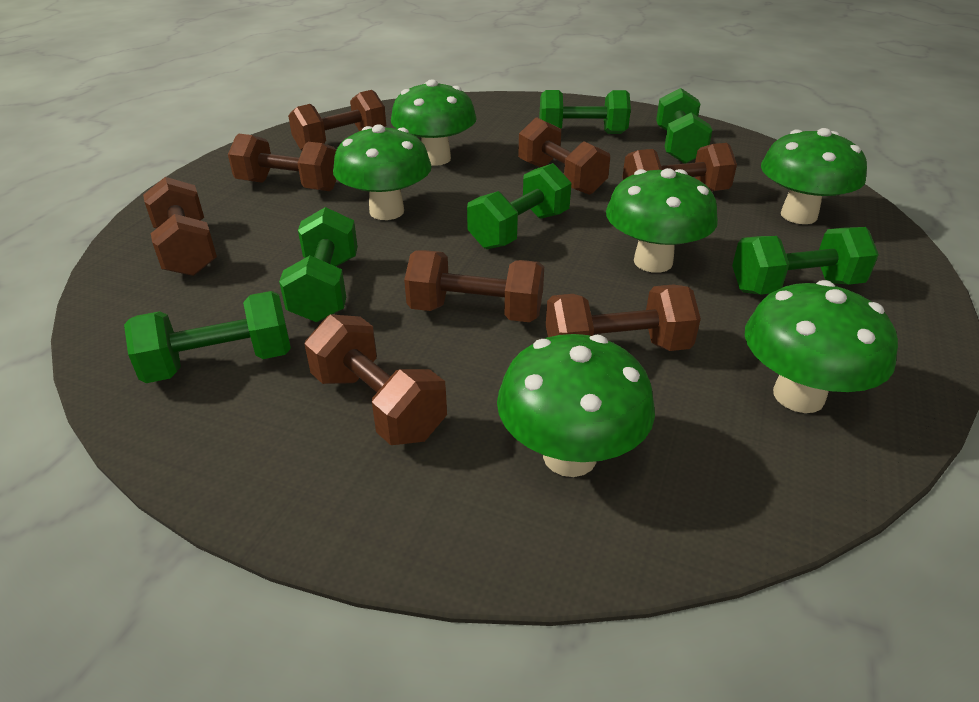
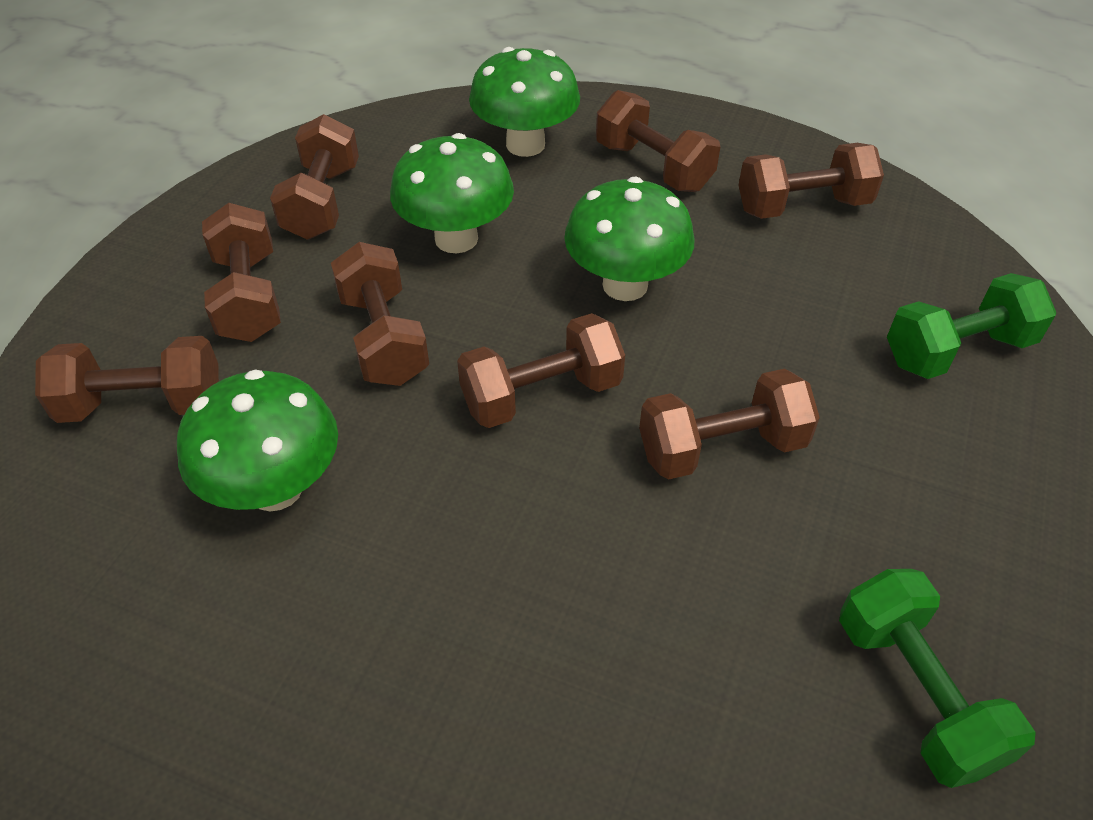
green dumbbell: 6 -> 2
green mushroom: 6 -> 4

